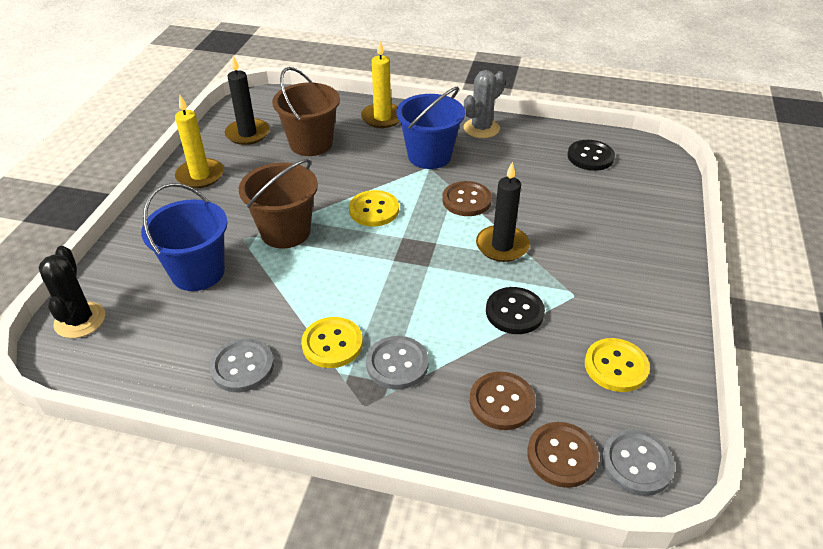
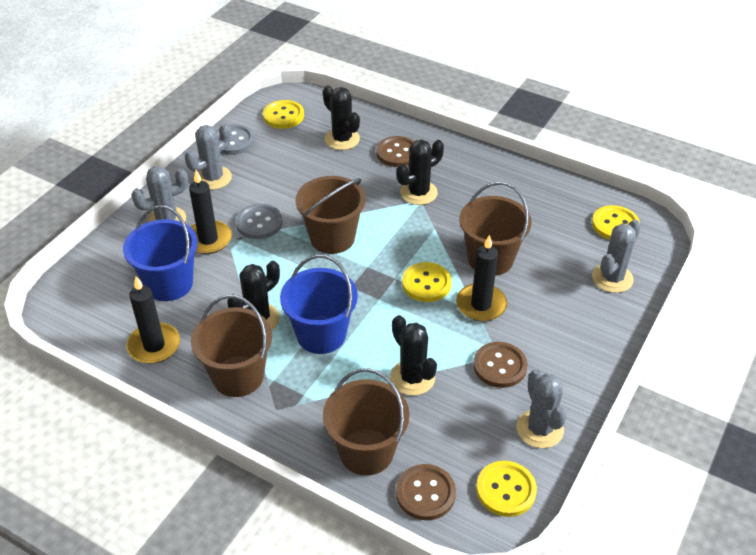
black button: 2 -> 0
black cactus: 1 -> 4
black candle: 2 -> 3
brown bucket: 2 -> 4
grey button: 3 -> 2
grey cactus: 1 -> 4
yellow button: 3 -> 4
yellow candle: 2 -> 0

